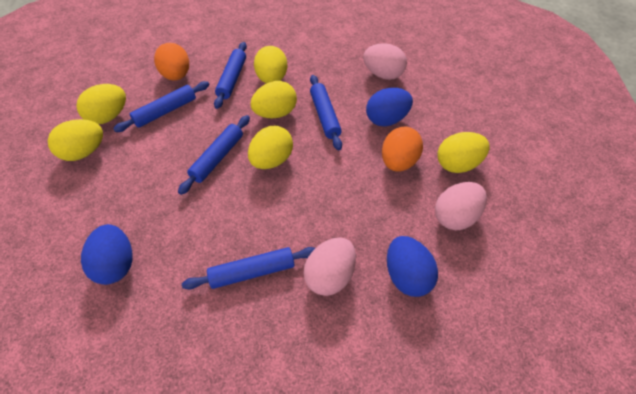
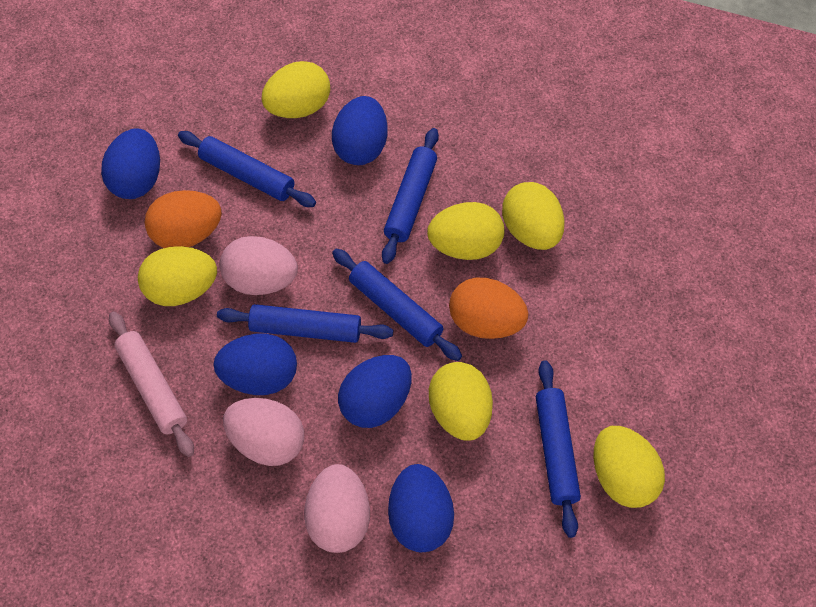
blue egg: 3 -> 5
pink rolling pin: 0 -> 1

